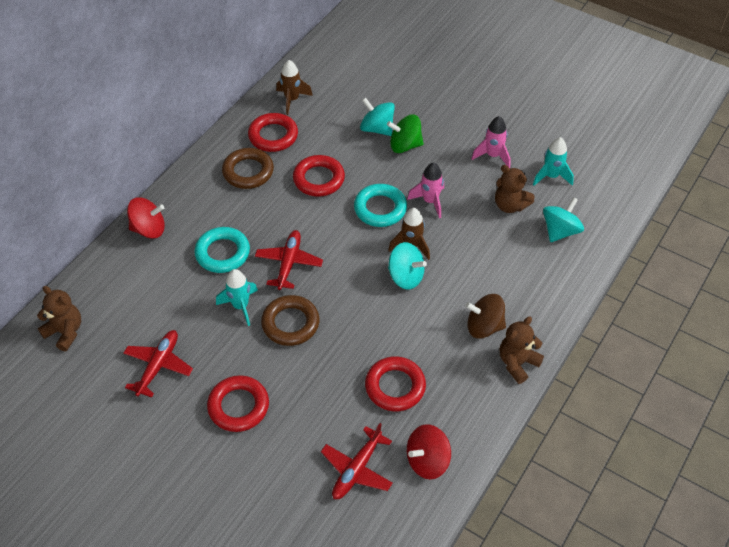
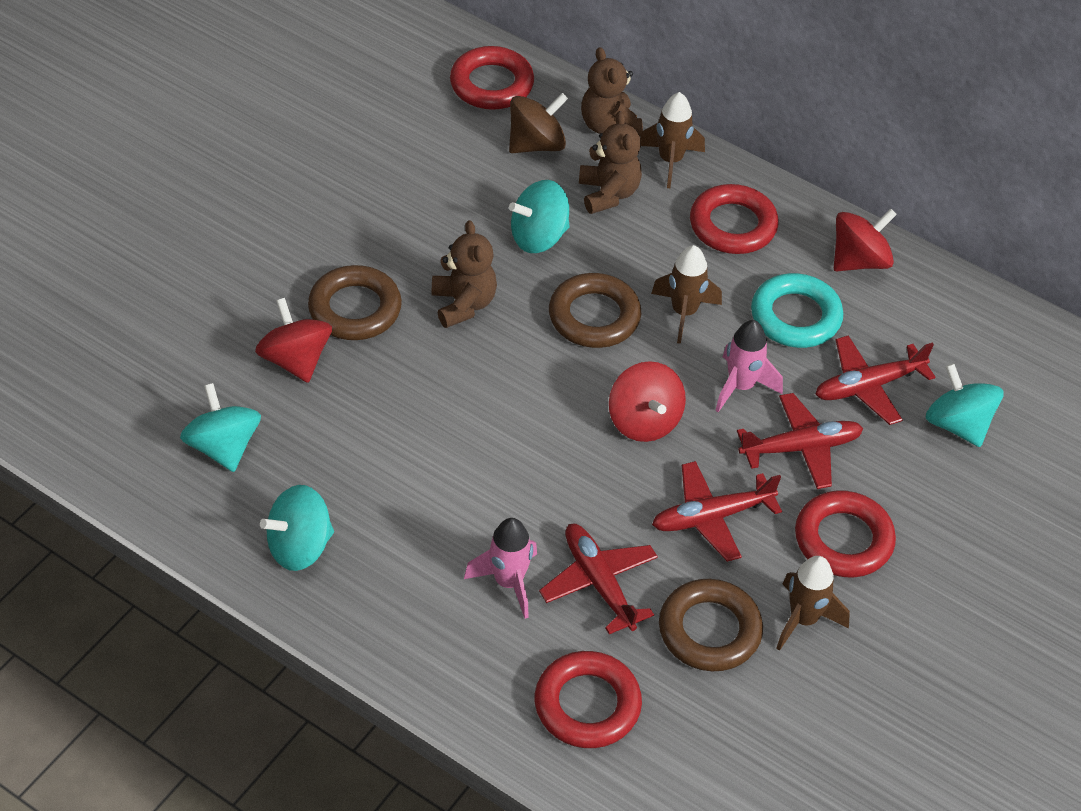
brown ring: 2 -> 3
brown rocket: 2 -> 3
green spinning top: 1 -> 0
red plane: 3 -> 4
red spinning top: 2 -> 3
turquoise ring: 2 -> 1
turquoise rocket: 2 -> 0
turquoise spinning top: 3 -> 4

